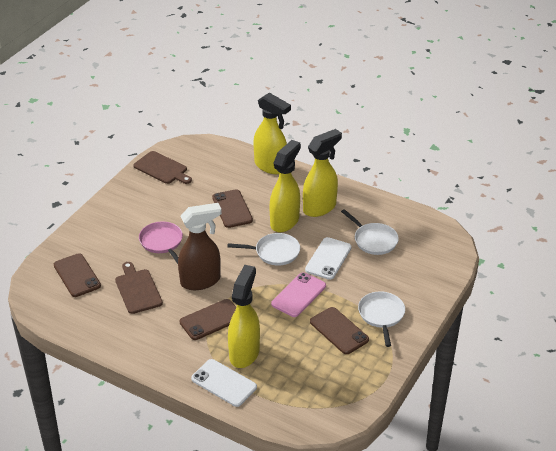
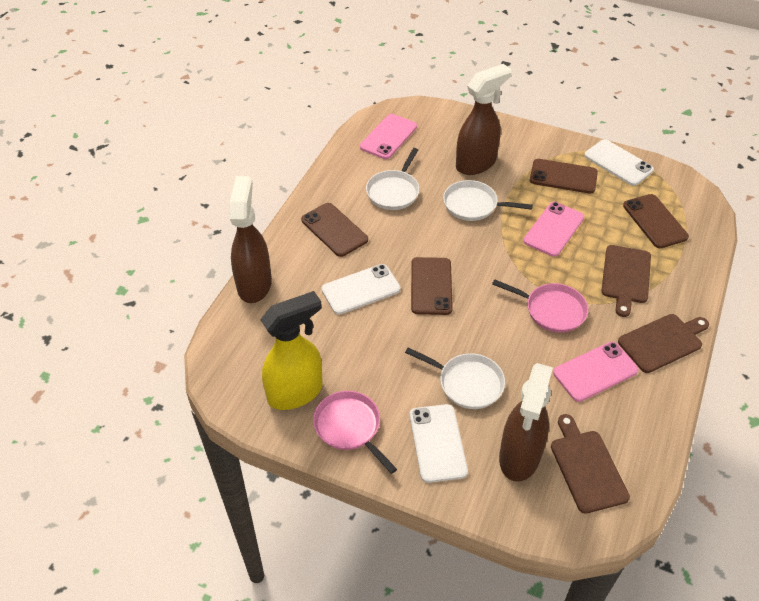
brown cutting board: 2 -> 3
brown spray bottle: 1 -> 3
pink pan: 1 -> 2
pink phone: 1 -> 3
white phone: 2 -> 3
yellow spray bottle: 4 -> 1

